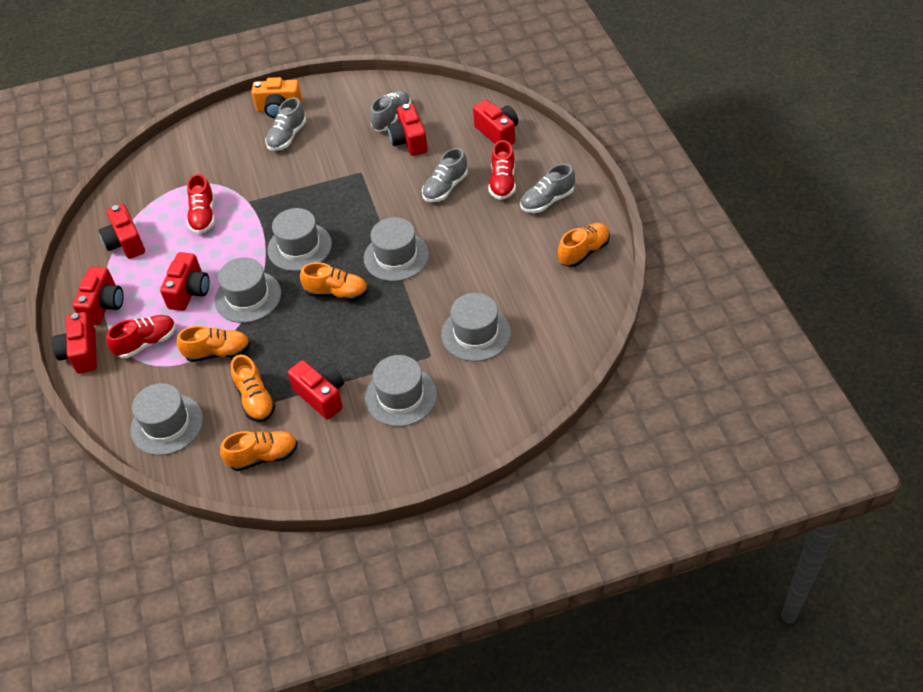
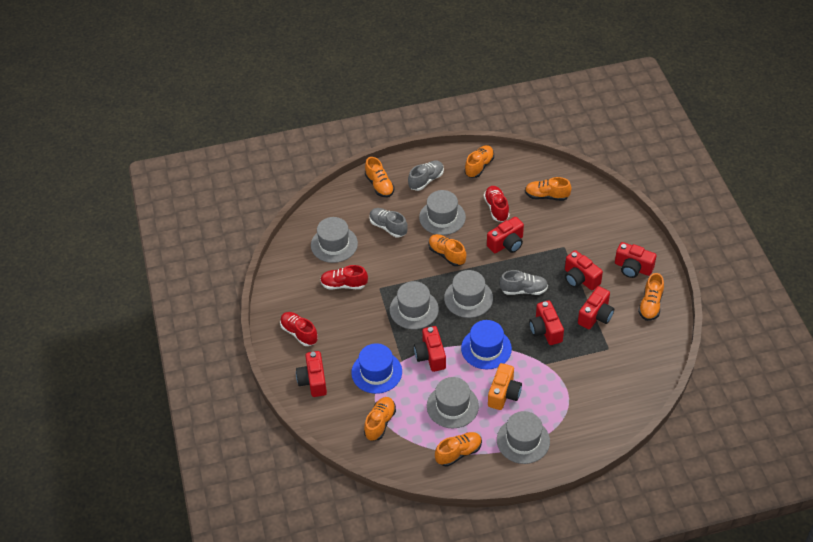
blue hat: 0 -> 2
grey shoe: 4 -> 3
orange shoe: 5 -> 7

